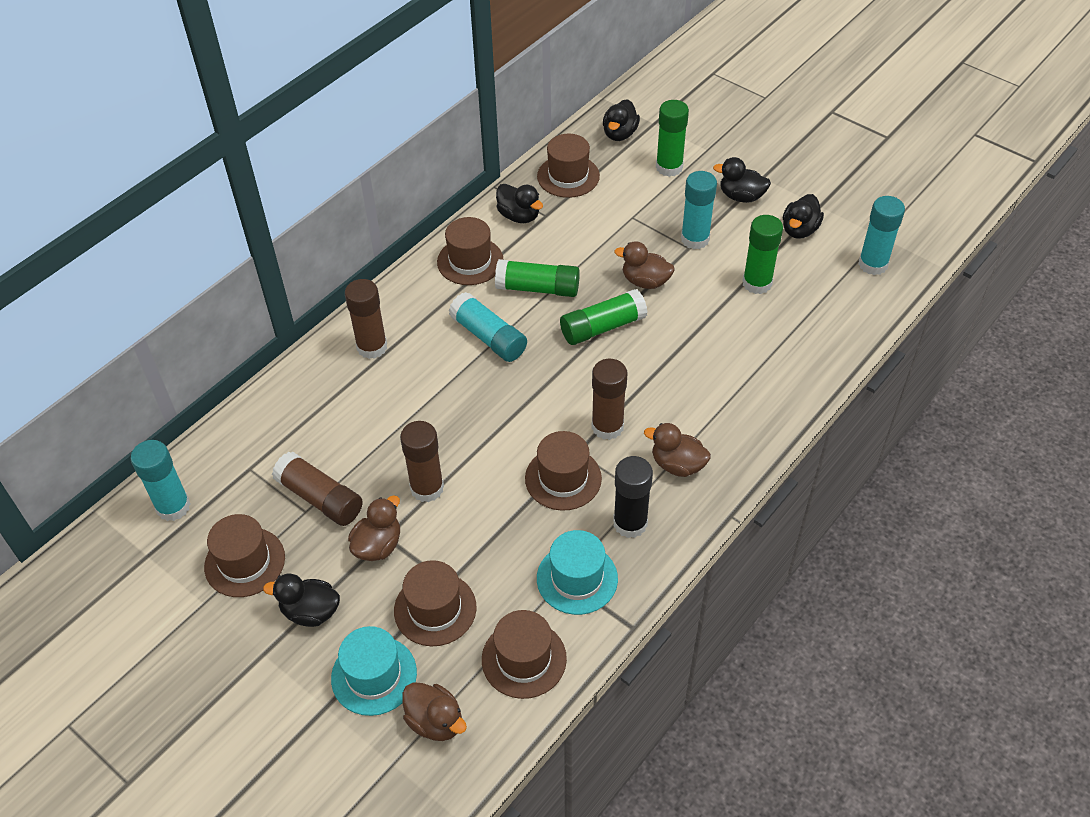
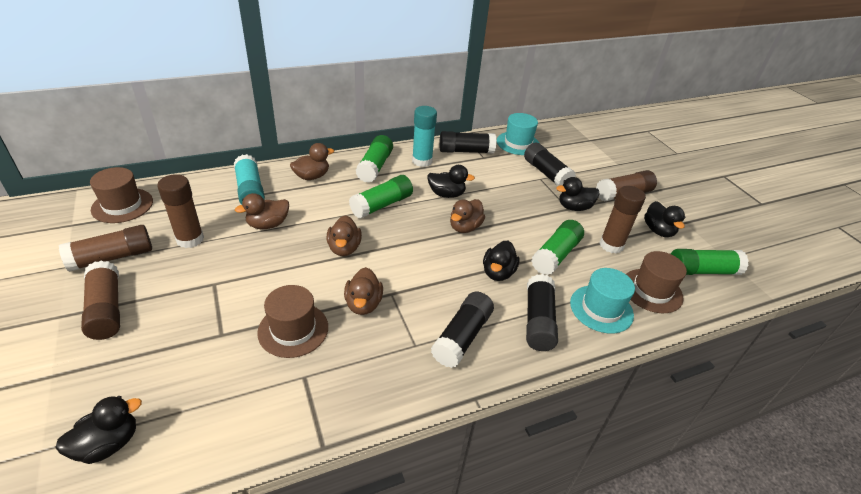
black glue stick: 1 -> 4
brown duck: 4 -> 5
brown glue stick: 4 -> 5
brown hat: 6 -> 3
turquoise glue stick: 4 -> 2

